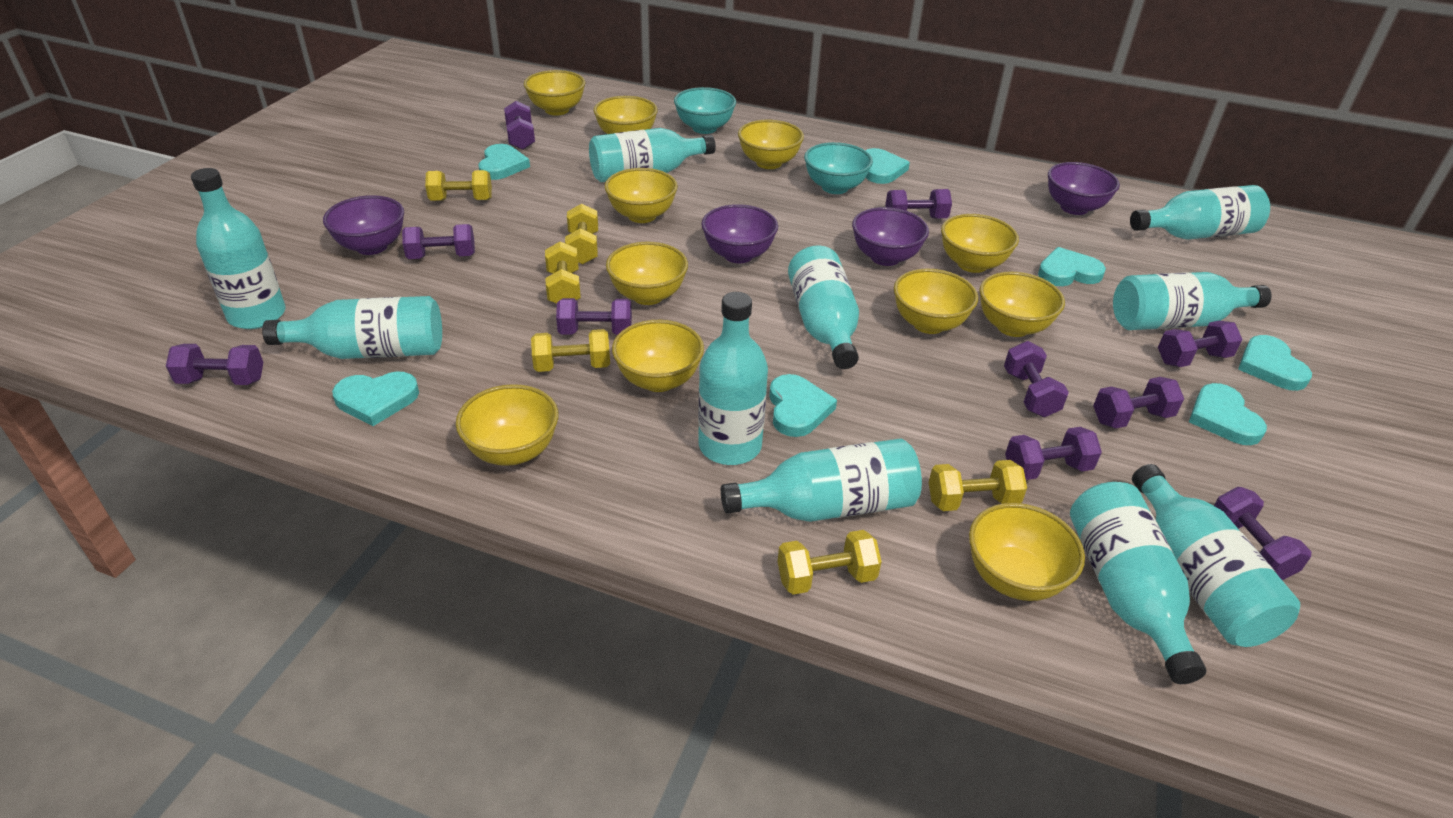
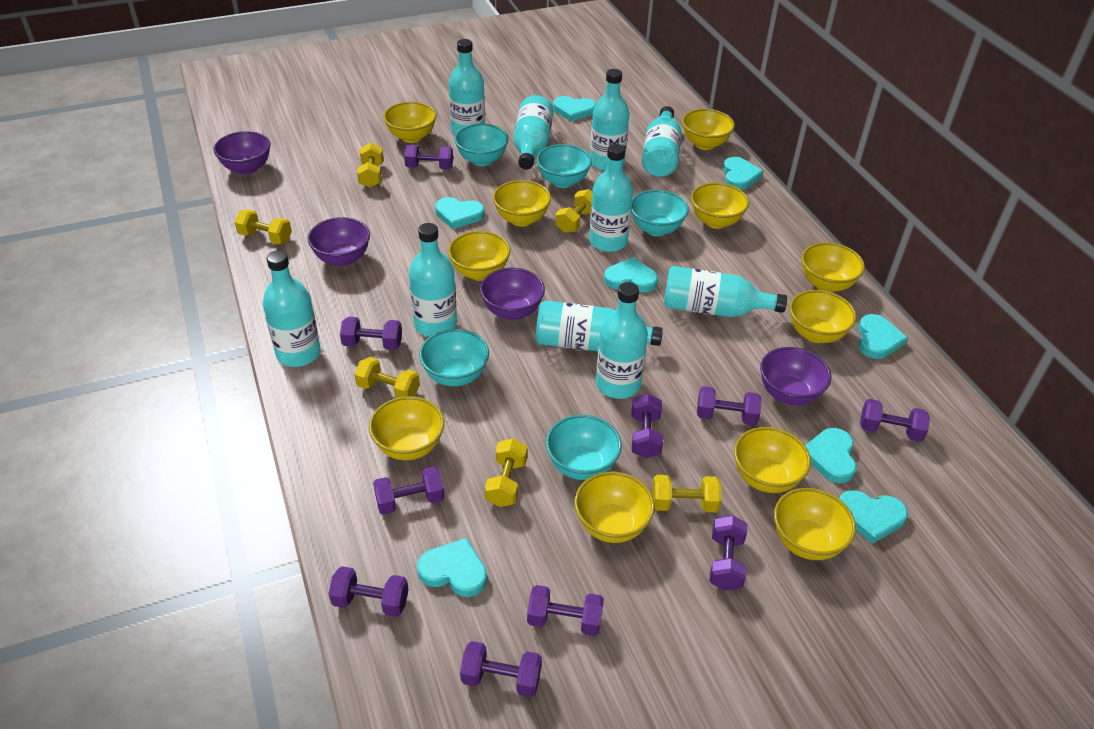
turquoise bowl: 2 -> 5
turquoise heart: 7 -> 8

